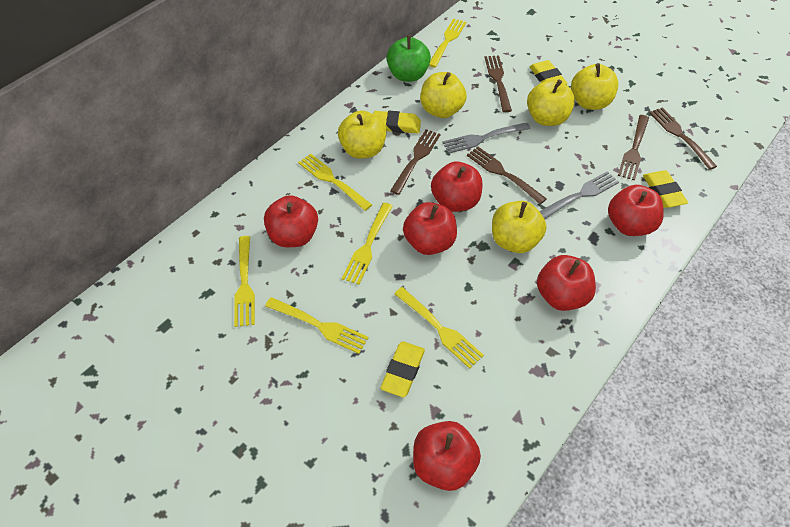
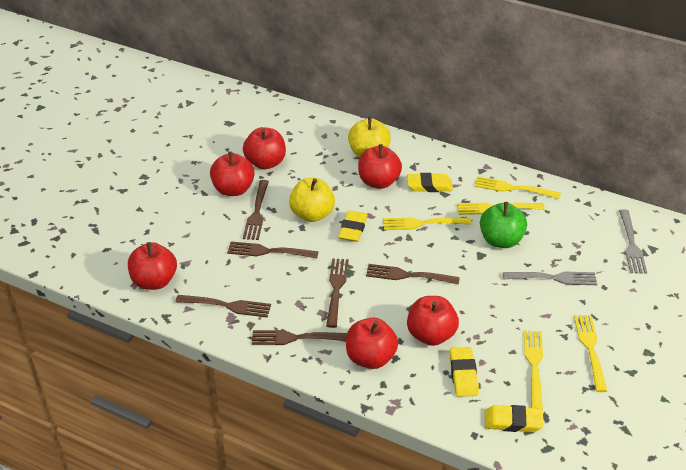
brown fork: 5 -> 6
yellow apple: 5 -> 2
yellow fork: 6 -> 5

